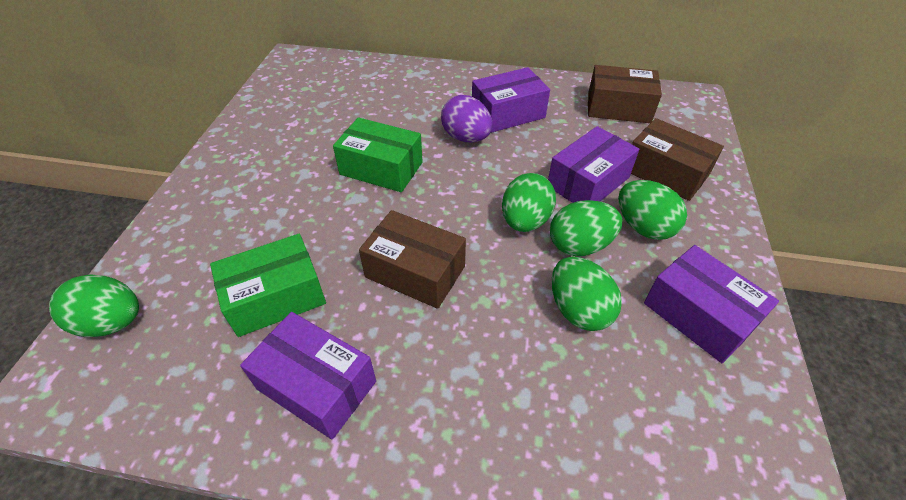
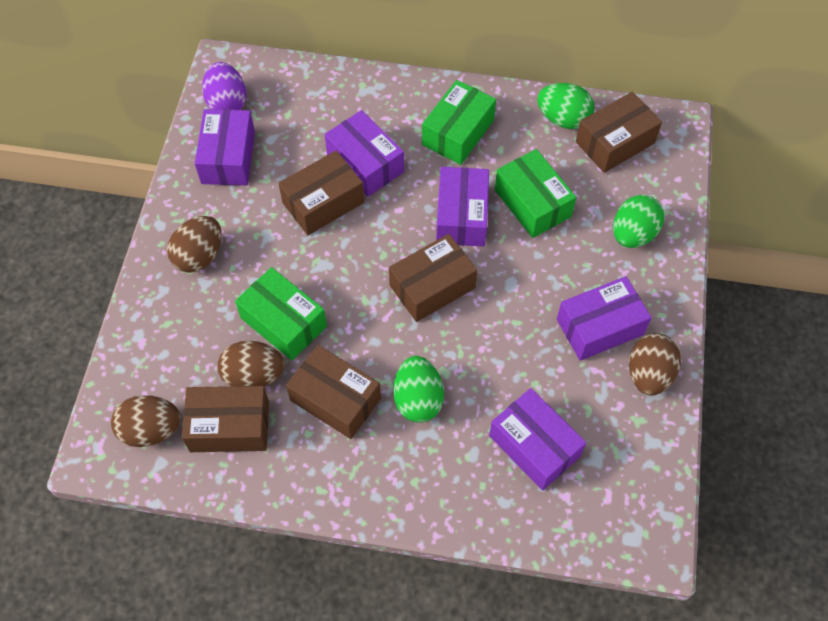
brown box: 3 -> 5
brown egg: 0 -> 4
green box: 2 -> 3
green egg: 5 -> 3
purple box: 4 -> 5

